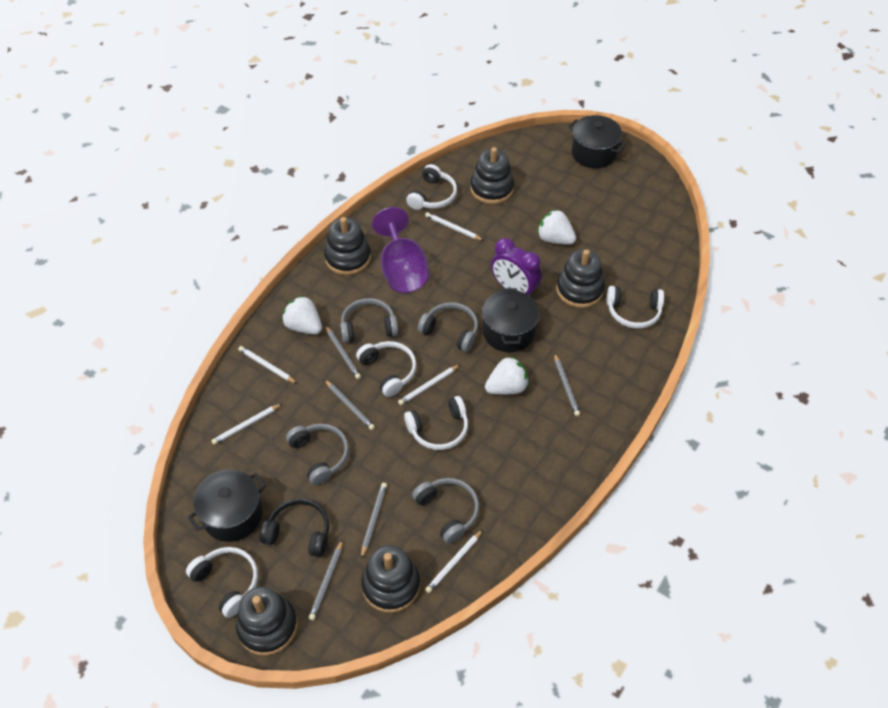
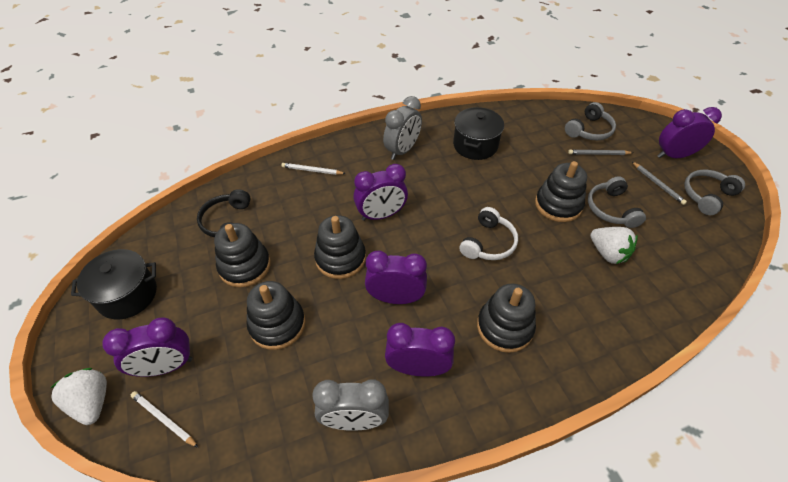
black pot: 3 -> 2
grey clock: 0 -> 2
grey headphones: 4 -> 3
grey pencil: 5 -> 2
purple clock: 1 -> 5
purple goblet: 1 -> 0
white headphones: 5 -> 1
white pencil: 5 -> 2
white strawberry: 3 -> 2

